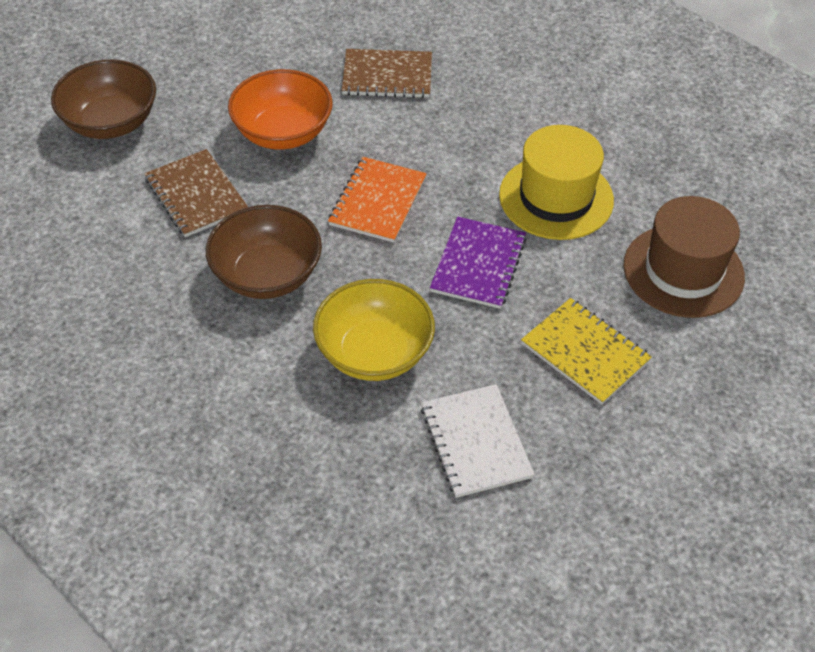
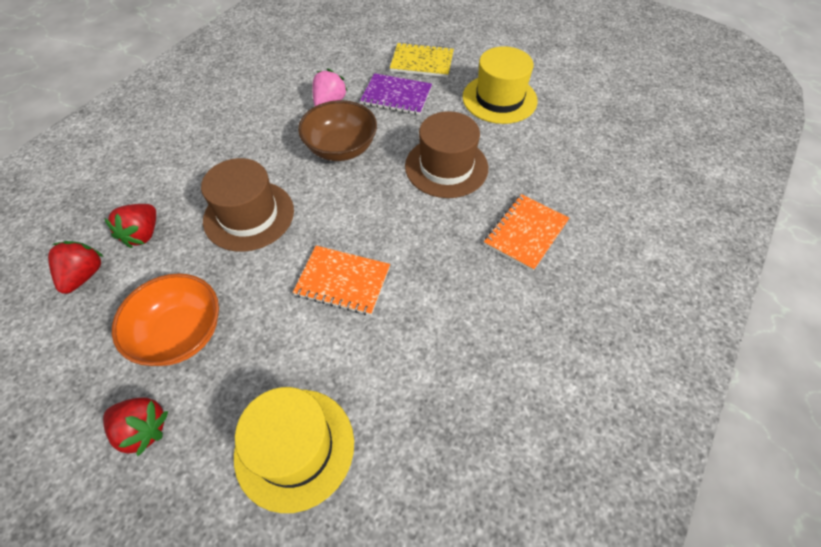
brown bowl: 2 -> 1
brown hat: 1 -> 2
brown notebook: 2 -> 0
orange notebook: 1 -> 2
pink strawberry: 0 -> 1
red strawberry: 0 -> 3
white notebook: 1 -> 0
yellow bowl: 1 -> 0
yellow hat: 1 -> 2

